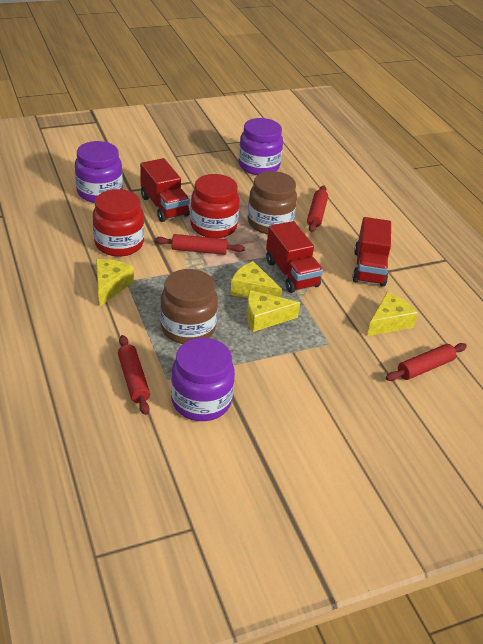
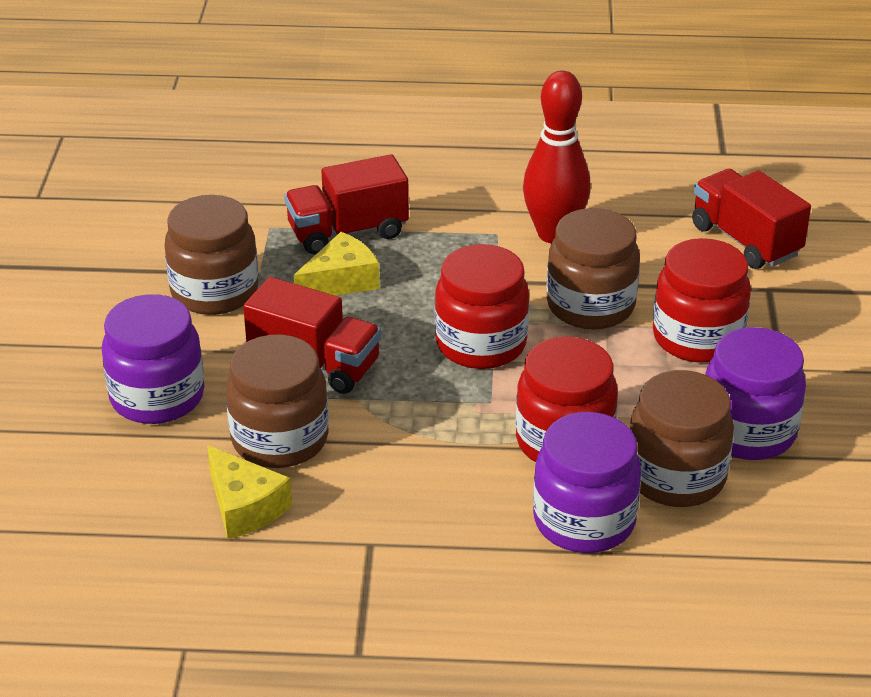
brown jar: 2 -> 4
red bowling pin: 0 -> 1
red jar: 2 -> 3
red rolling pin: 4 -> 0
yellow cheese: 4 -> 2

